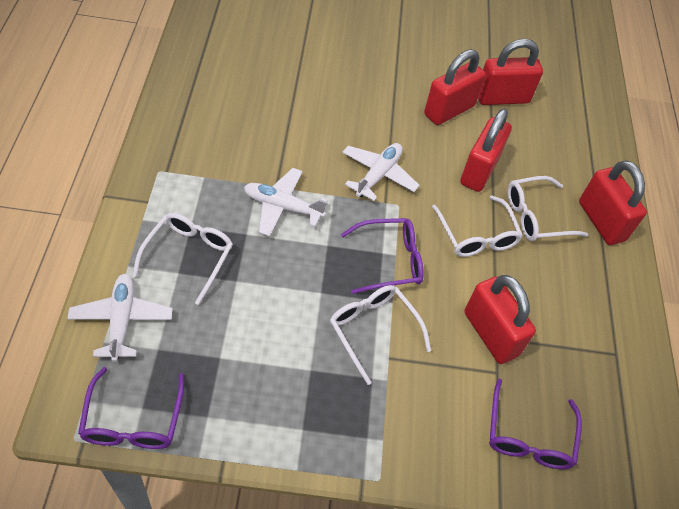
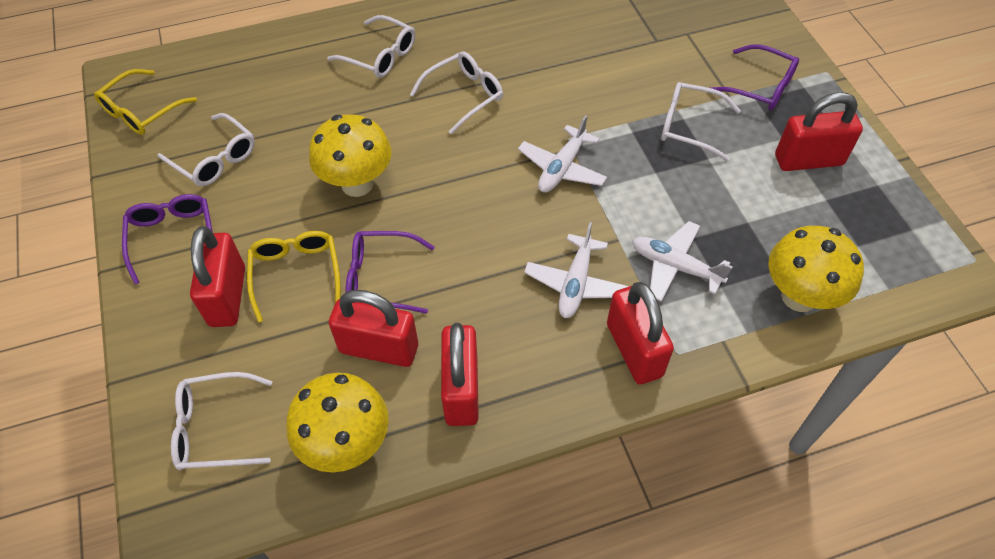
white glasses: 4 -> 5
yellow glasses: 0 -> 2
yellow mushroom: 0 -> 3

